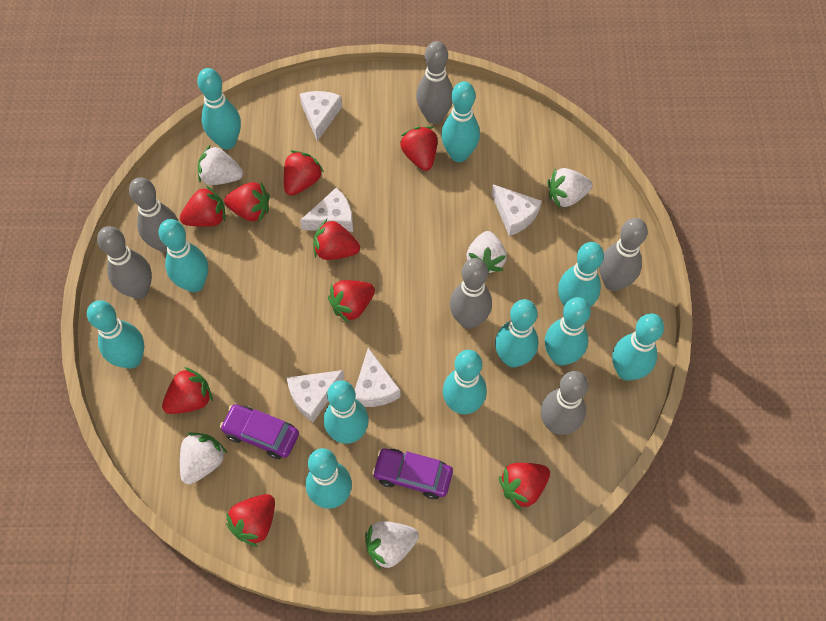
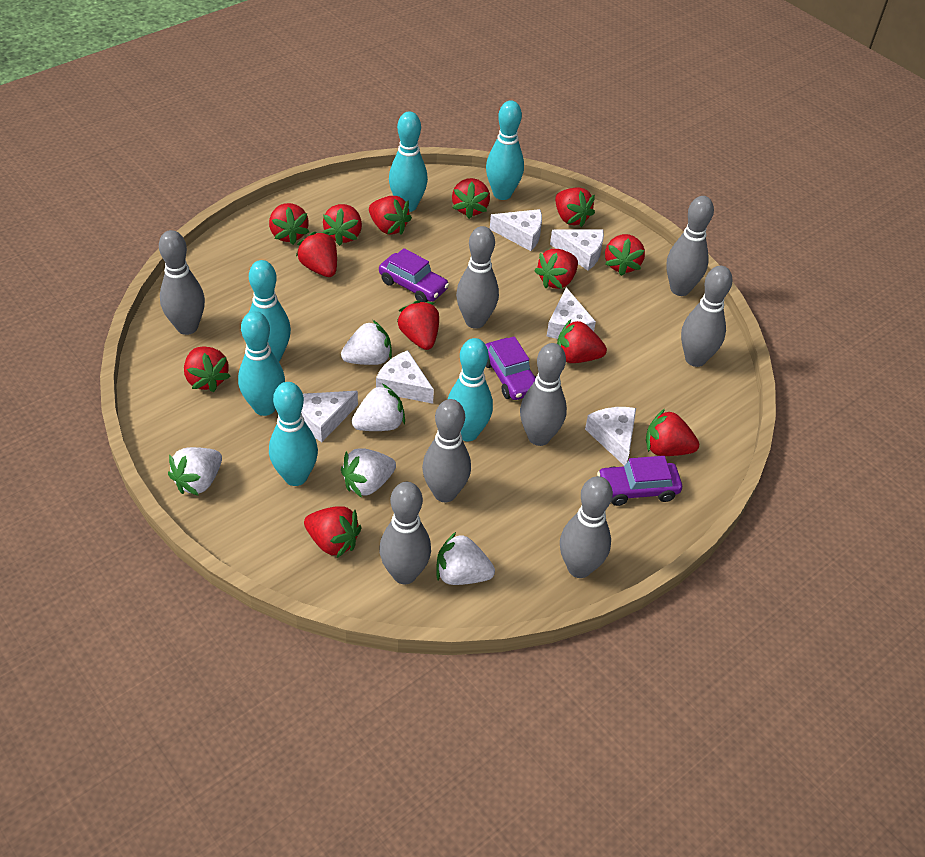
grey bowling pin: 6 -> 8
purple car: 2 -> 3
red strawberry: 9 -> 13
turquoise bowling pin: 11 -> 6
white cheese: 5 -> 6

